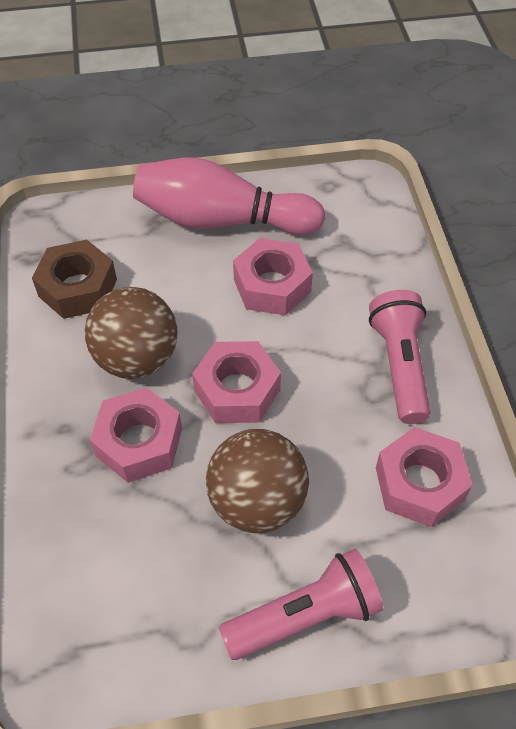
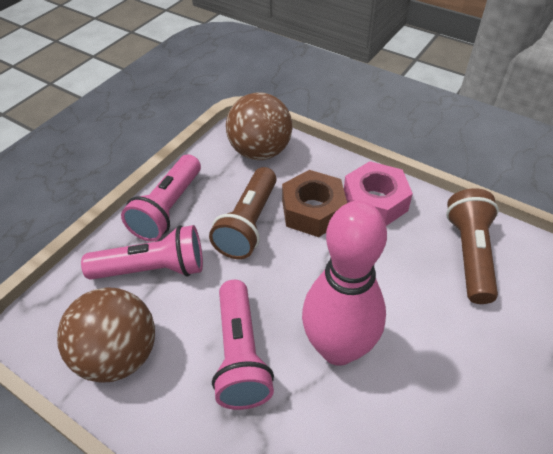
brown flashlight: 0 -> 2
pink flashlight: 2 -> 3
pink nut: 4 -> 1

